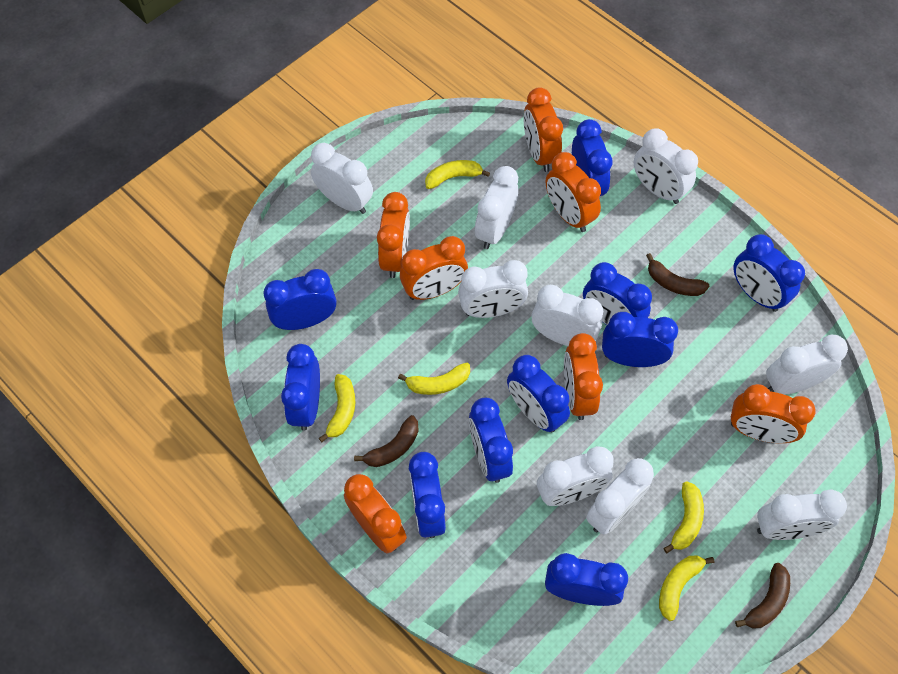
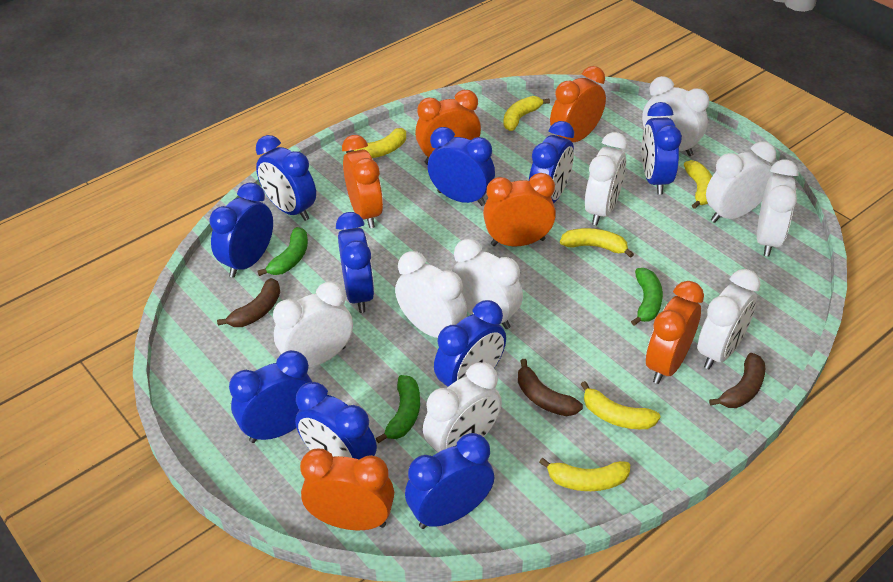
green banana: 0 -> 3
orange clock: 7 -> 6
yellow banana: 5 -> 6

